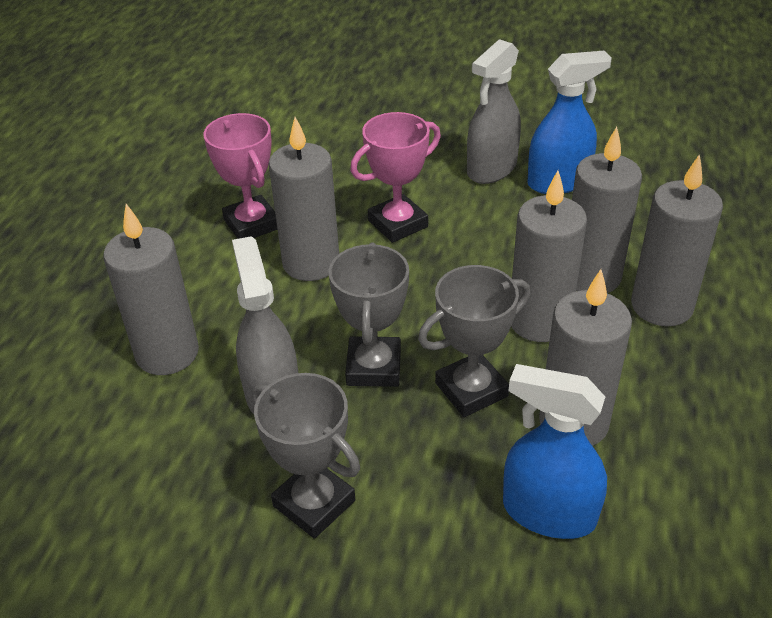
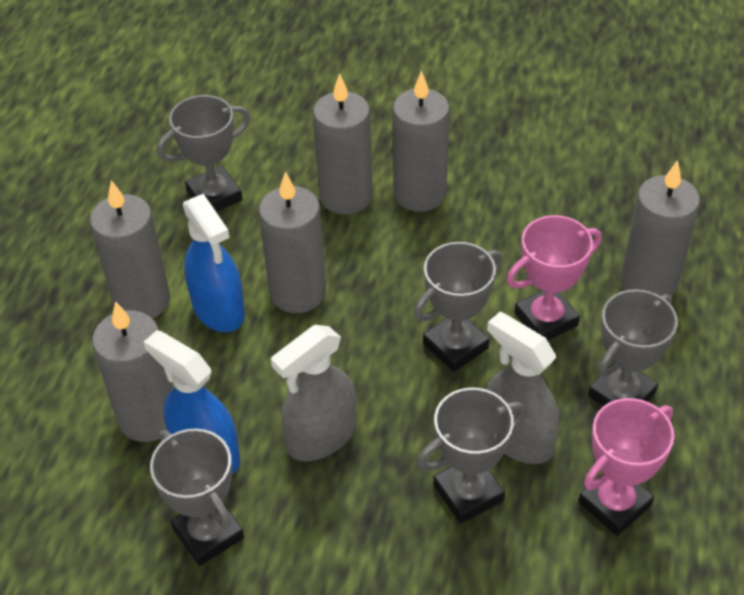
grey trophy: 3 -> 5

